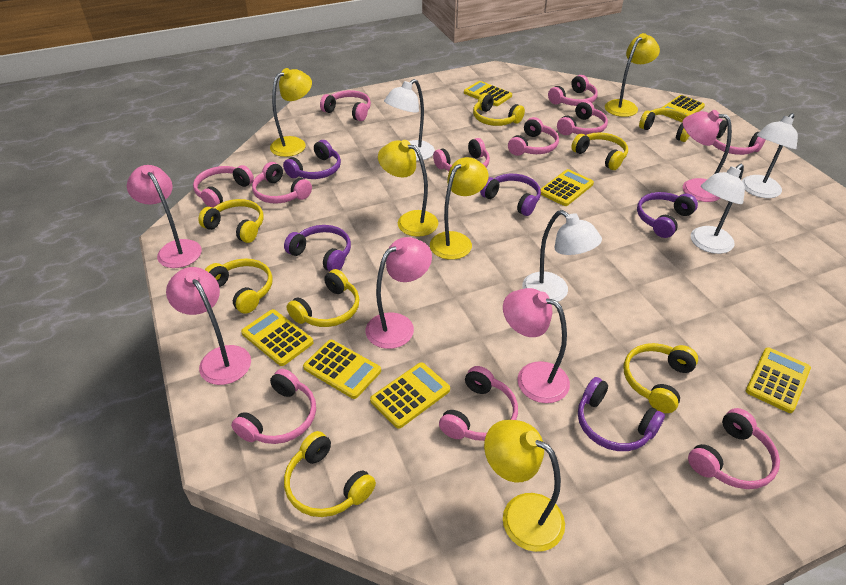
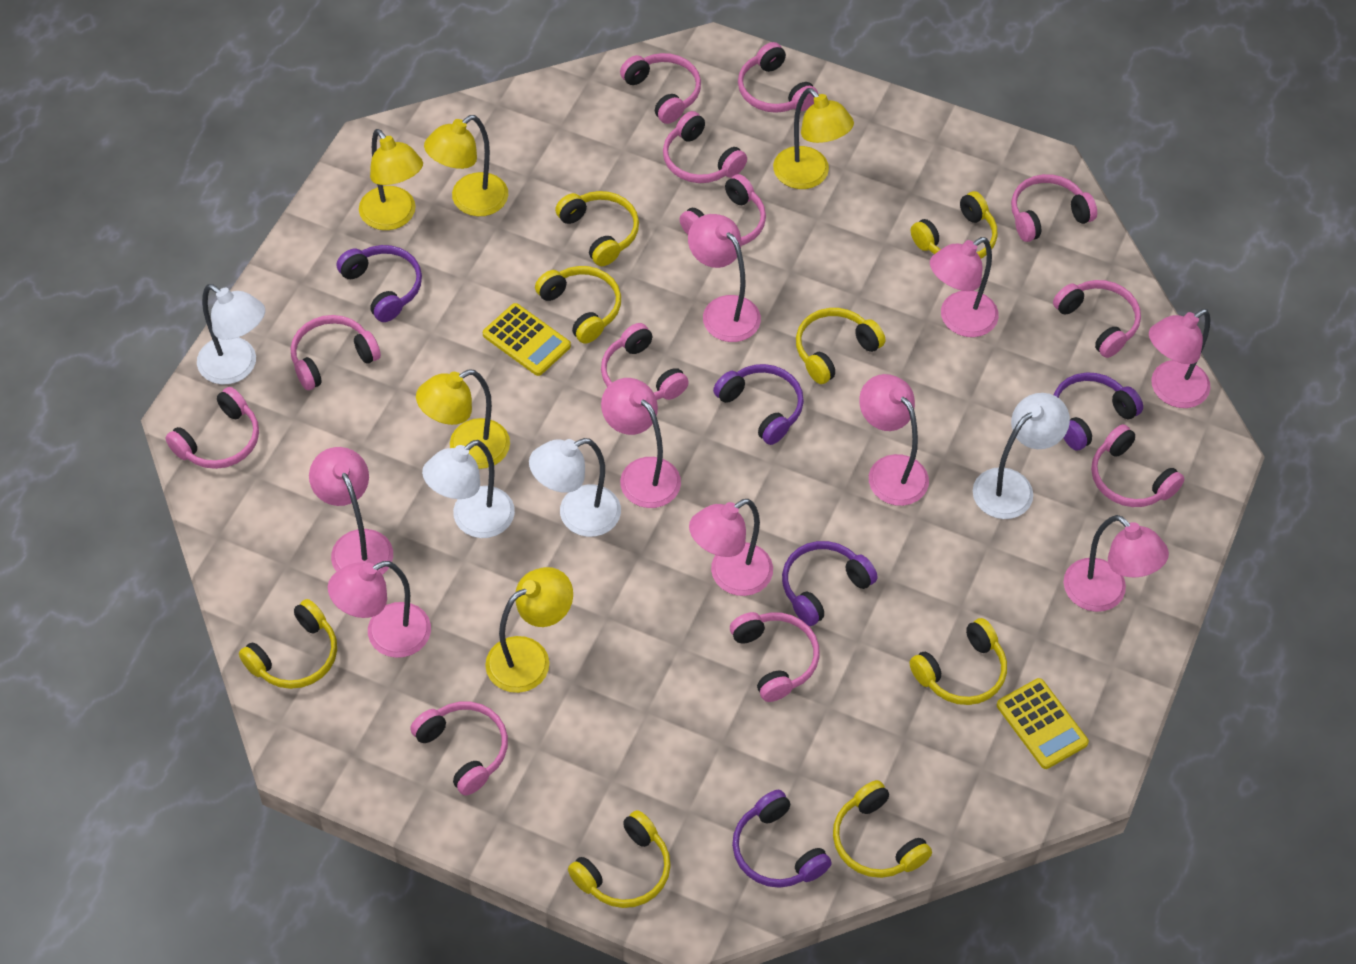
pink headphones: 11 -> 12
pink lamp: 5 -> 9
yellow calculator: 7 -> 2

